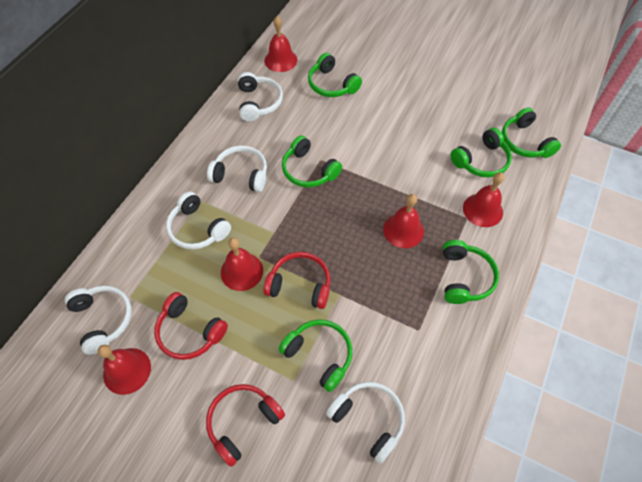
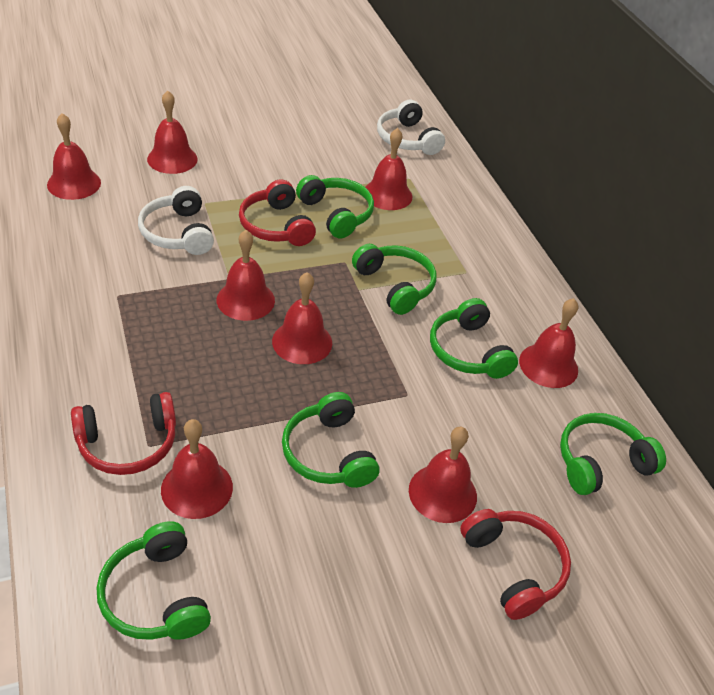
red bell: 5 -> 8
white headphones: 5 -> 2

